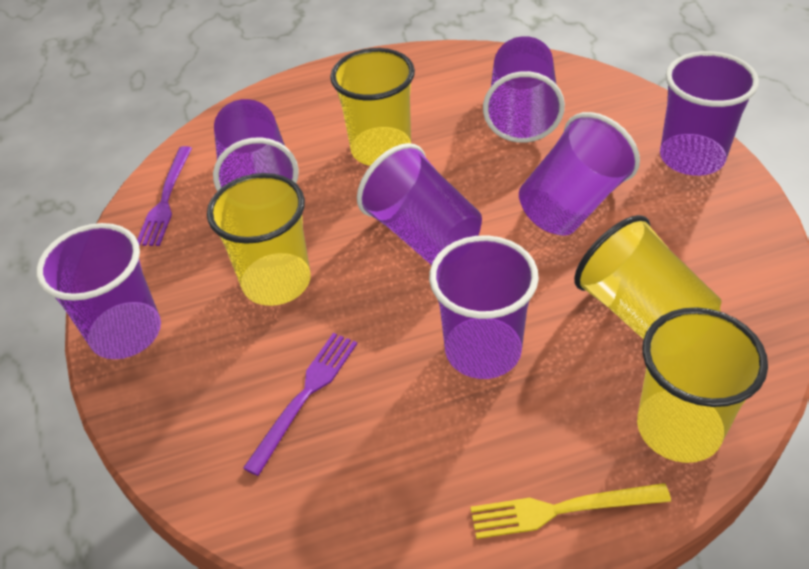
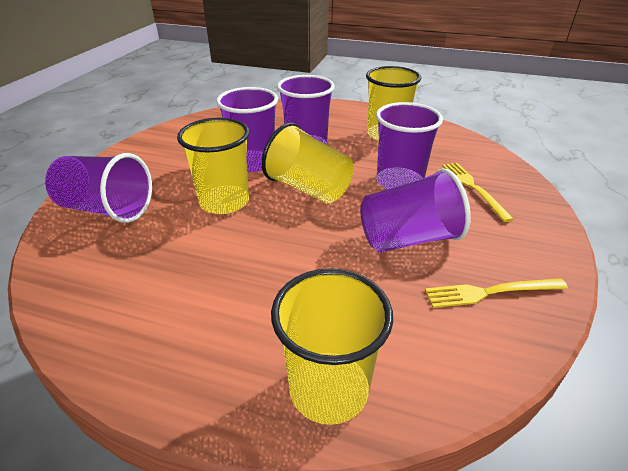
purple cup: 7 -> 5
purple fork: 2 -> 0
yellow fork: 1 -> 2

